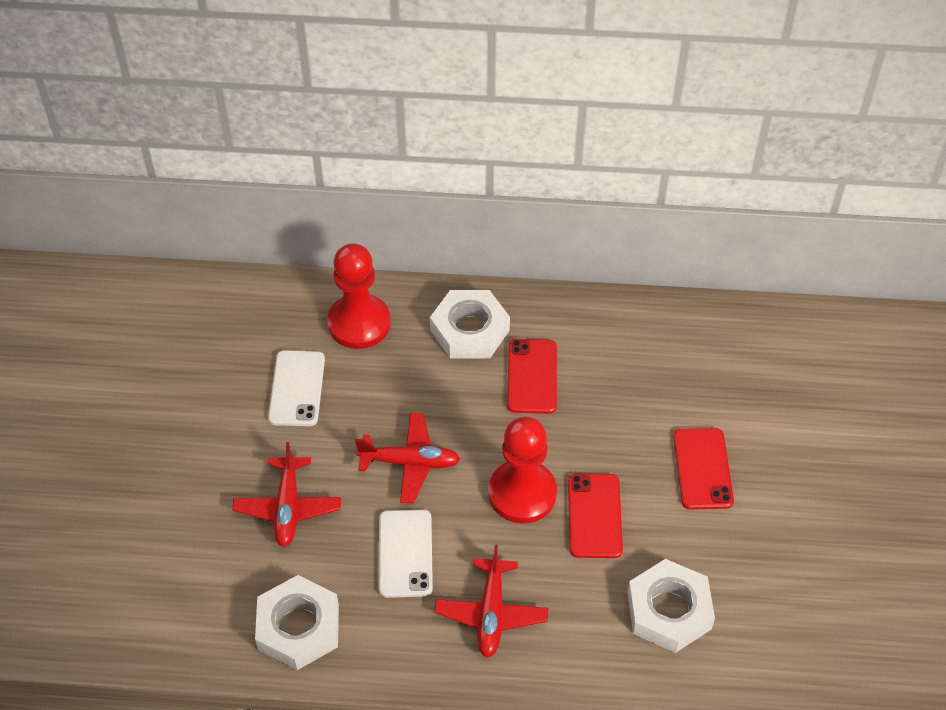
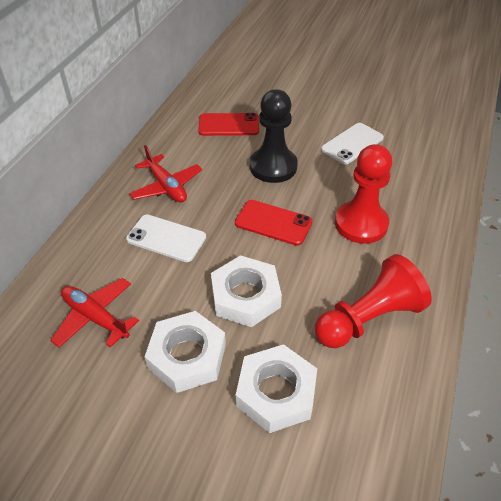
black pawn: 0 -> 1
red phone: 3 -> 2
red plane: 3 -> 2

